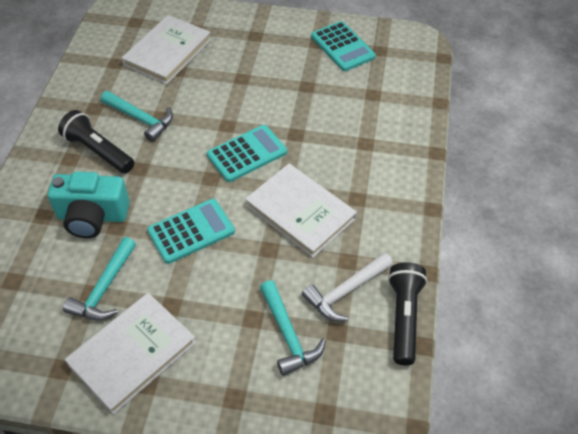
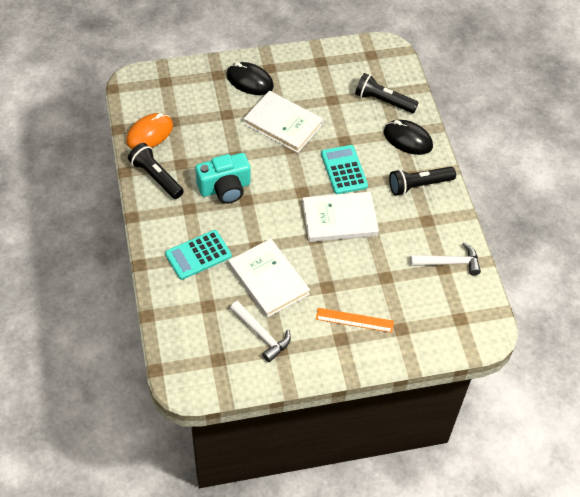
black flashlight: 2 -> 3
black mouse: 0 -> 2
orange mouse: 0 -> 1
orange ruler: 0 -> 1
turquoise calculator: 3 -> 2
turquoise hammer: 3 -> 0
white hammer: 1 -> 2

